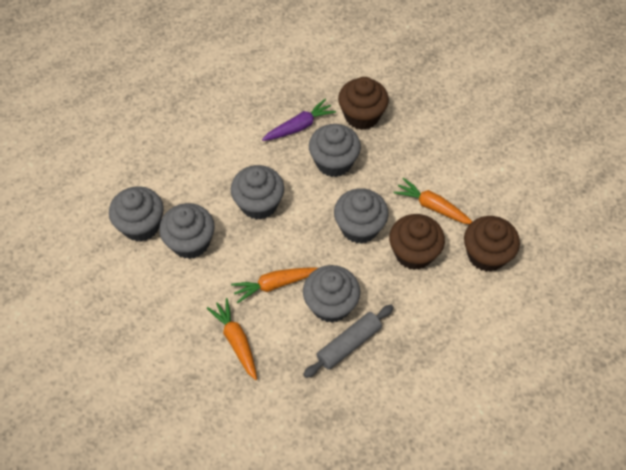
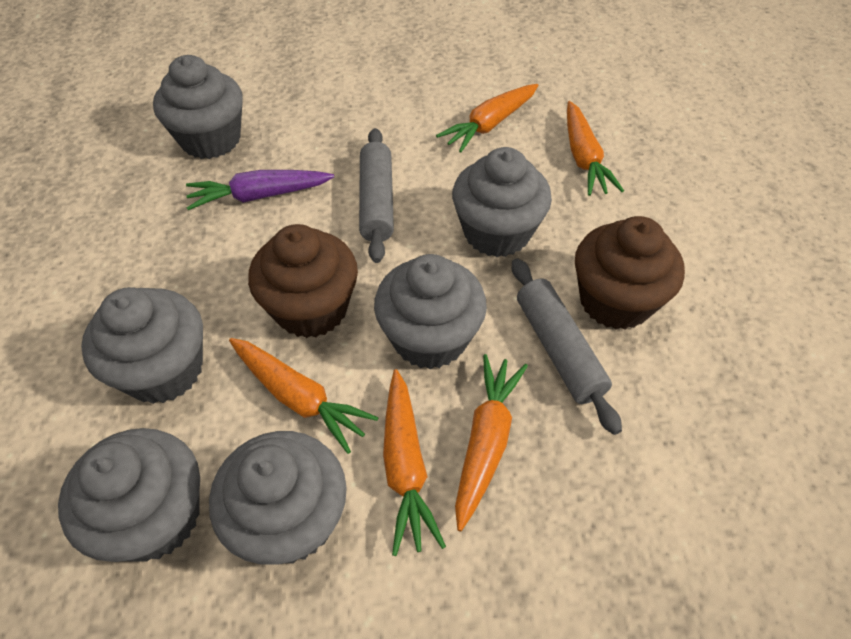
brown cupcake: 3 -> 2
grey rolling pin: 1 -> 2
orange carrot: 3 -> 5

